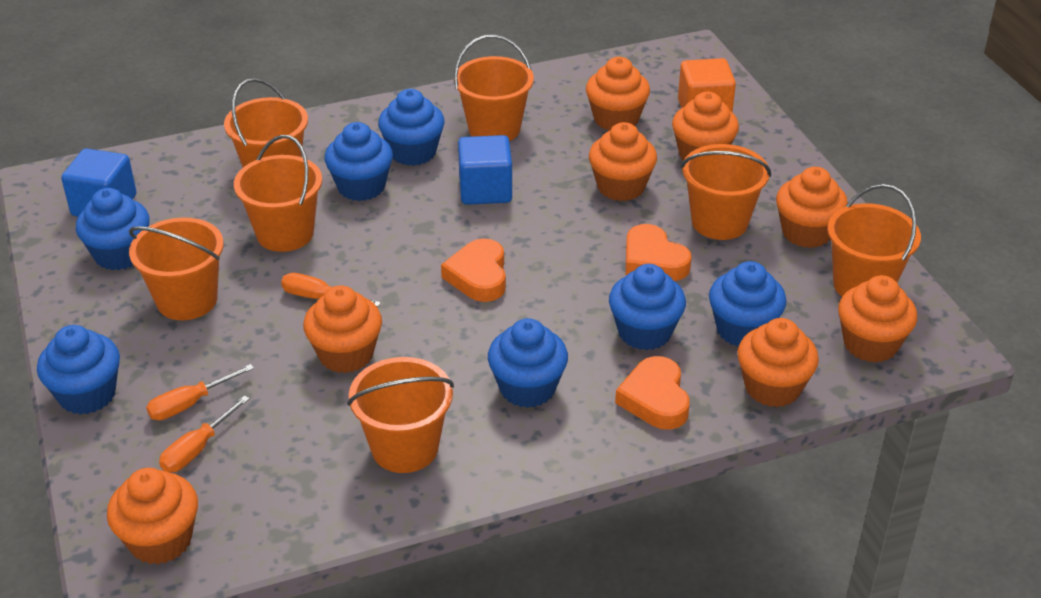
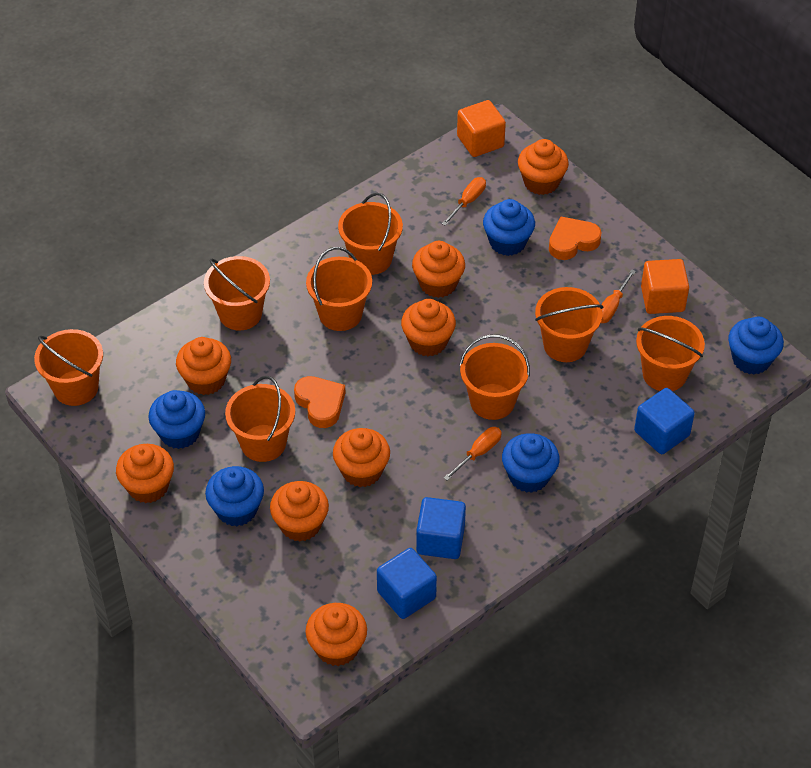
blue cube: 2 -> 3
blue cupcake: 7 -> 5
orange bucket: 7 -> 8
orange cube: 1 -> 2
orange heart: 3 -> 2

